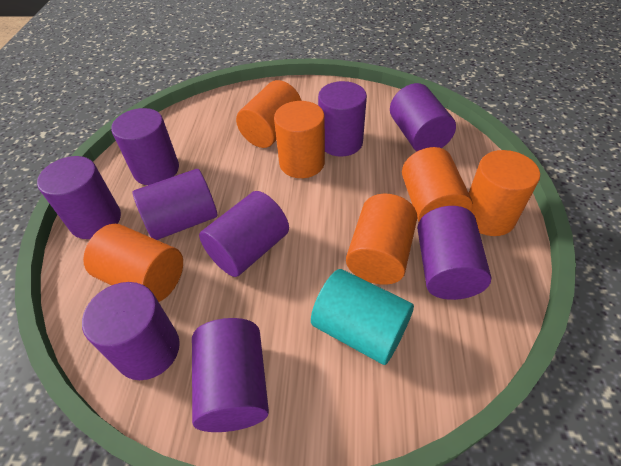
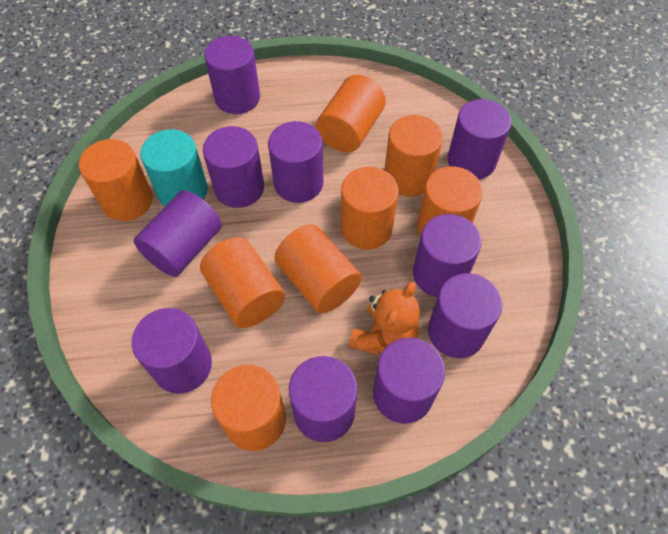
orange cylinder: 6 -> 8
orange teddy bear: 0 -> 1
purple cylinder: 9 -> 10

